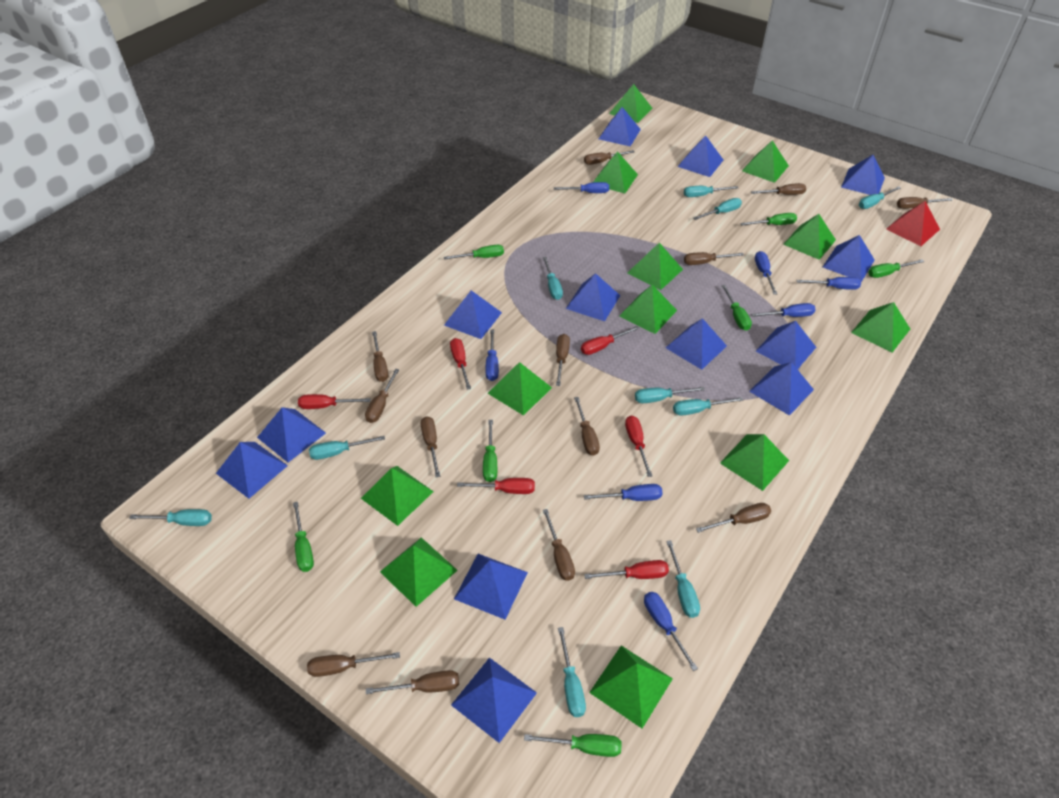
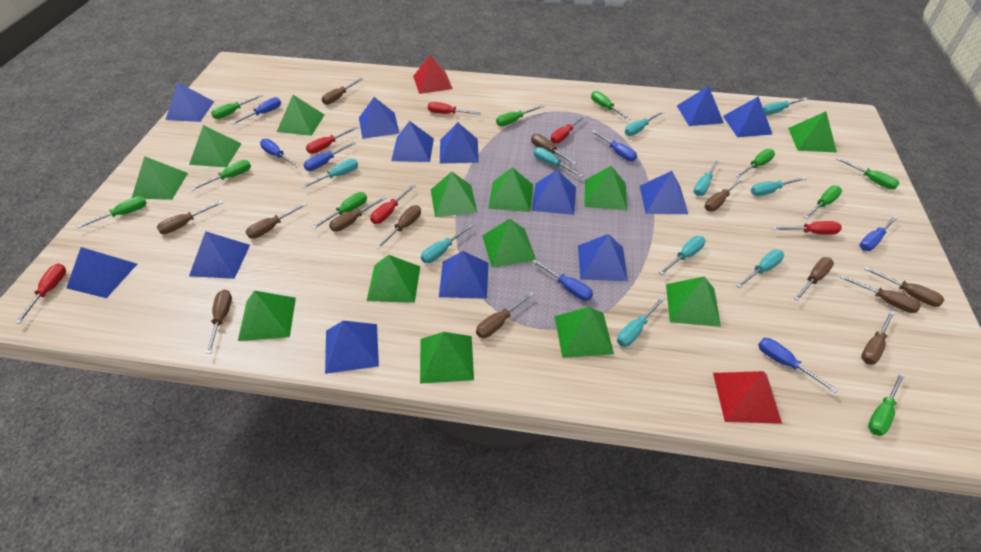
green pyramid: 12 -> 13
green screwdriver: 7 -> 10
red pyramid: 1 -> 2

